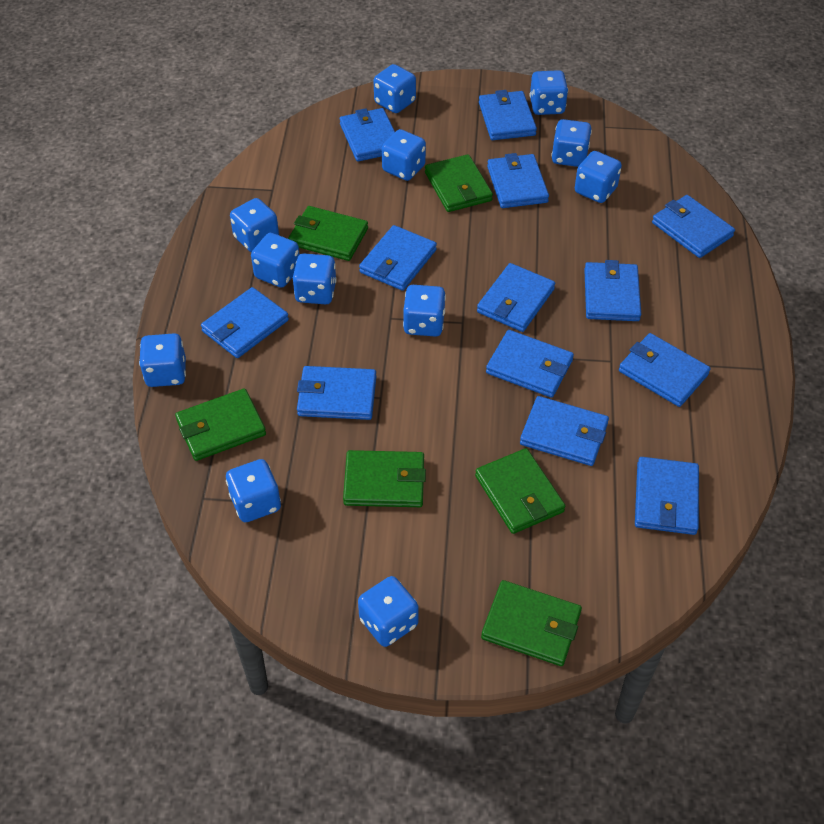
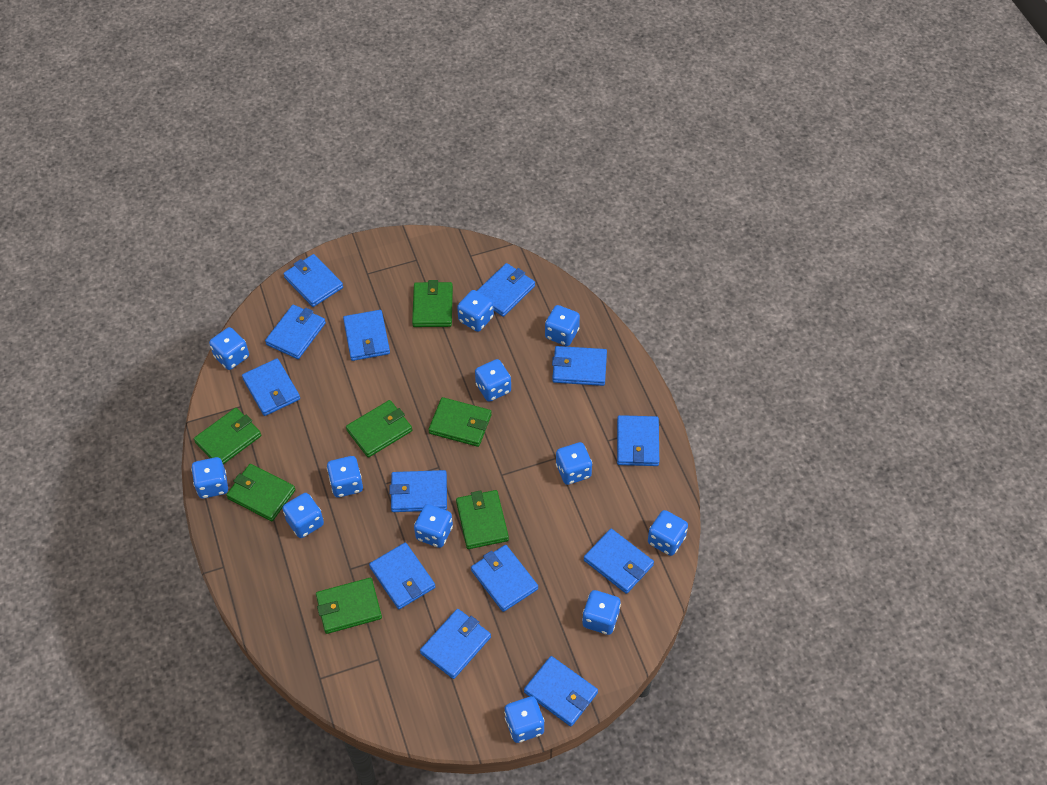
green wallet: 6 -> 7

